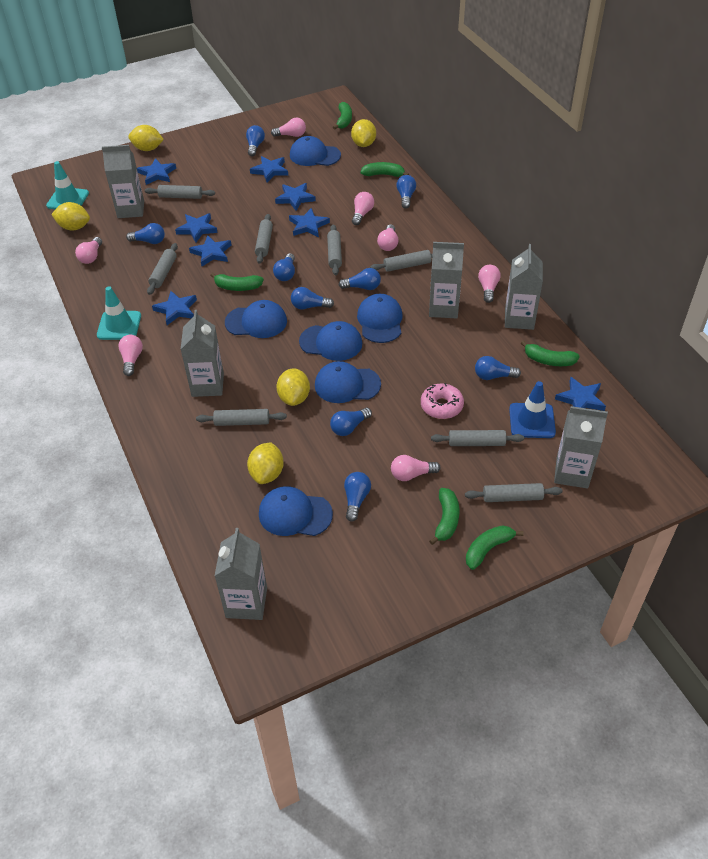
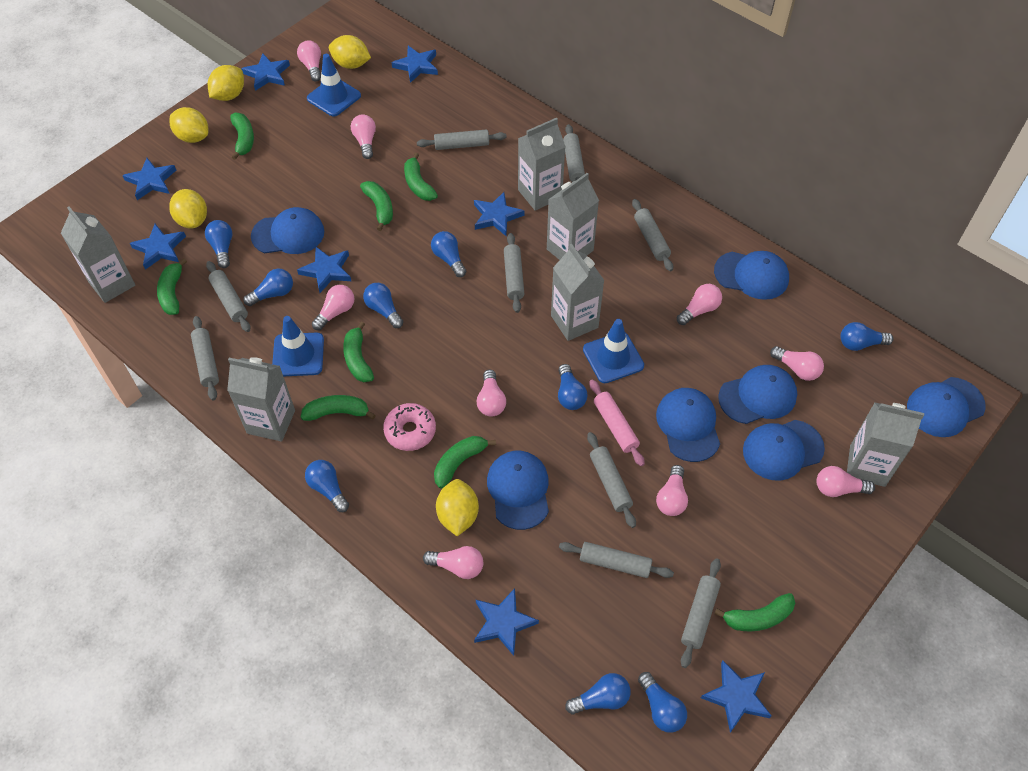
blue cap: 6 -> 7
blue traffic cone: 1 -> 3
green banana: 6 -> 8
grey rolling pin: 8 -> 9
pink light bulb: 7 -> 9
pink rolling pin: 0 -> 1
turquoise traffic cone: 2 -> 0

